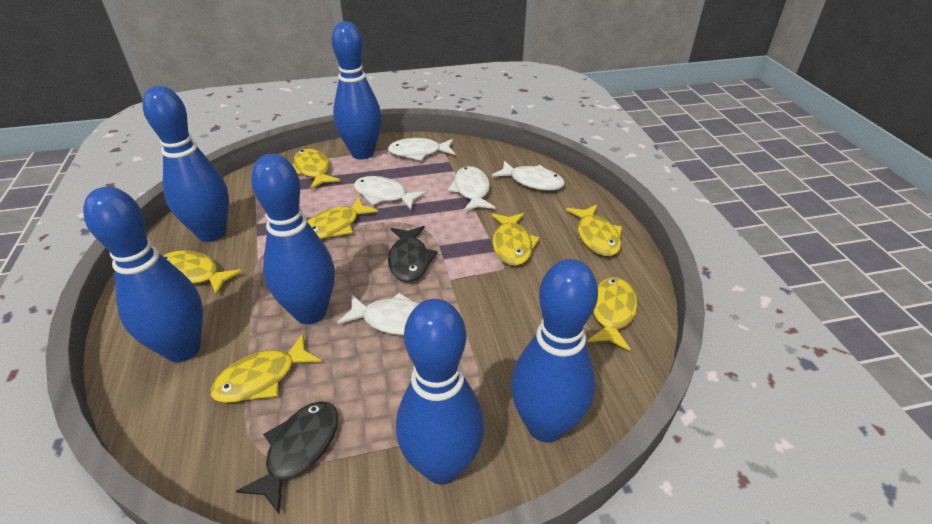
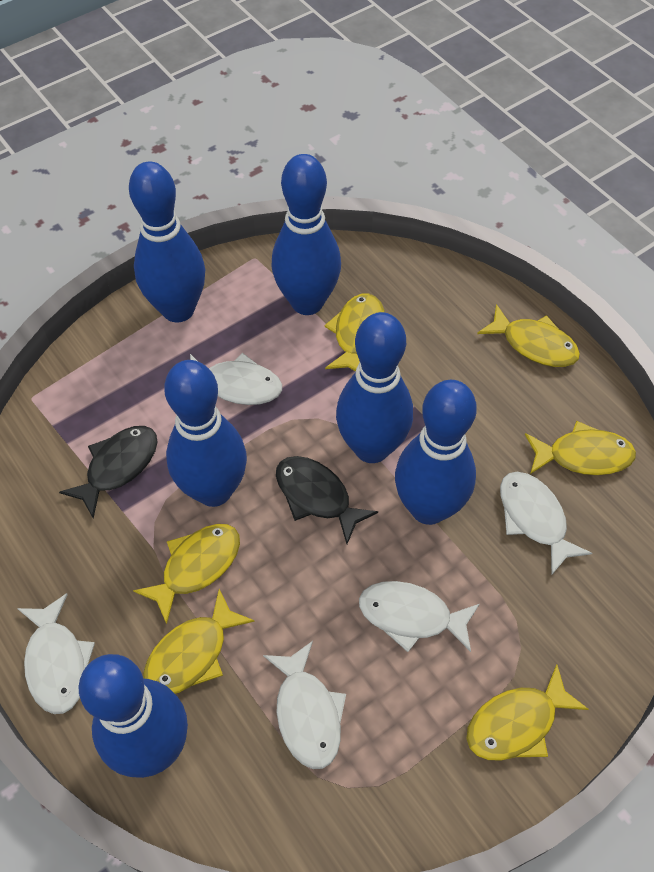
yellow fish: 7 -> 6

